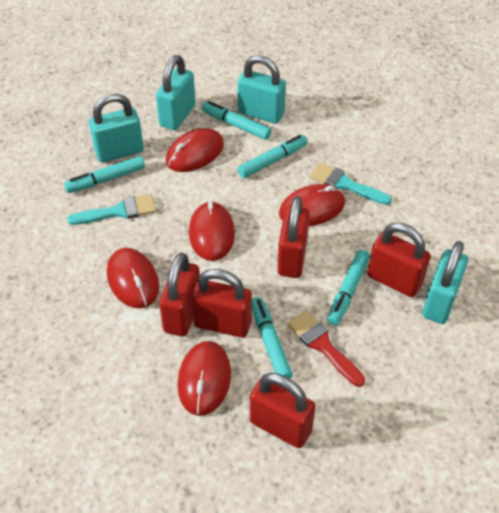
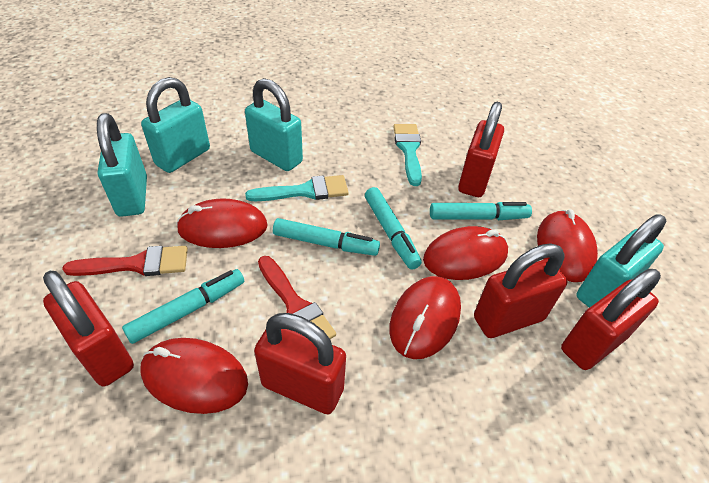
red brush: 1 -> 2
turquoise marker: 5 -> 4

